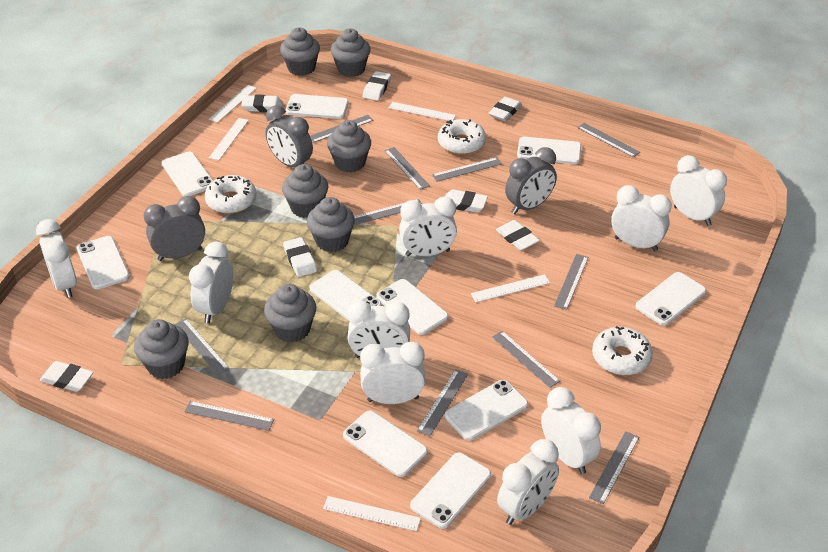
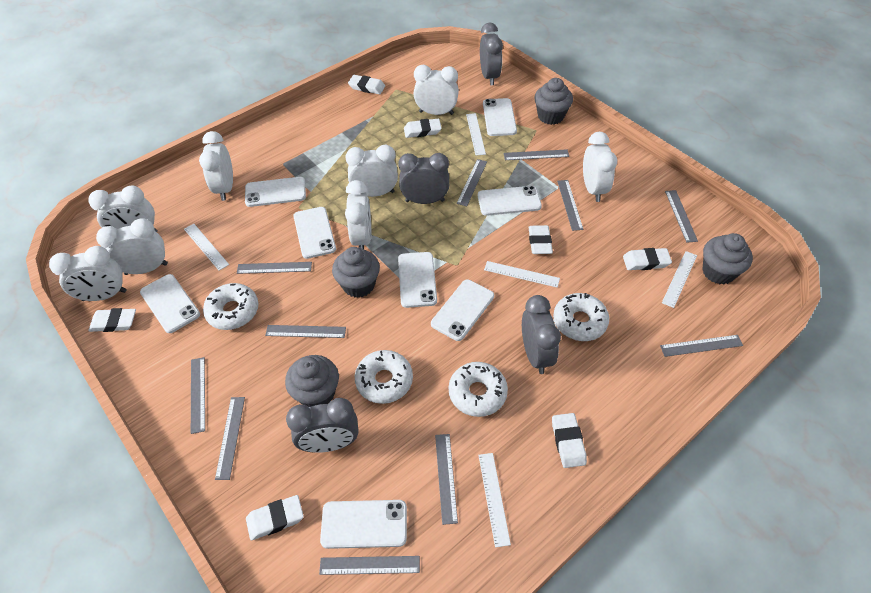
grey clock: 3 -> 4
grey cupcake: 7 -> 4
white clock: 9 -> 8
white donut: 3 -> 4
white phone: 10 -> 8

